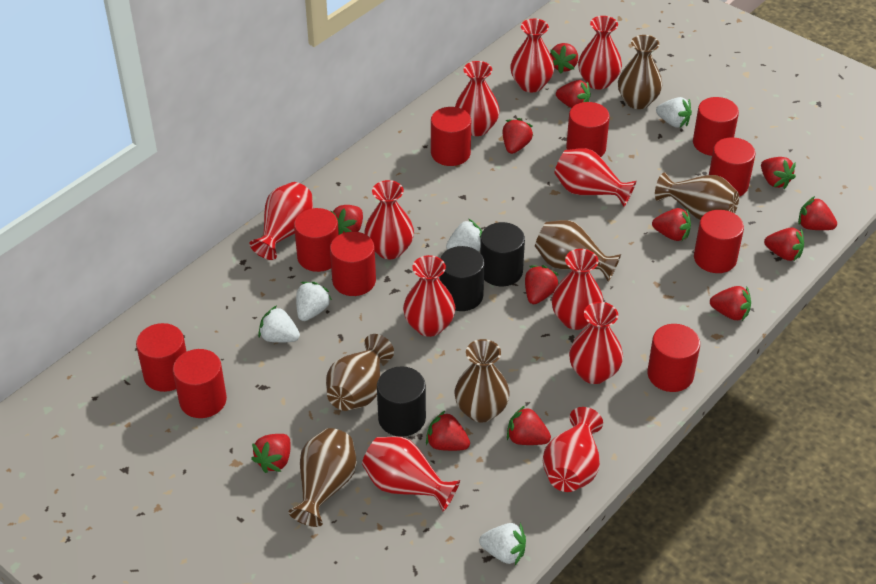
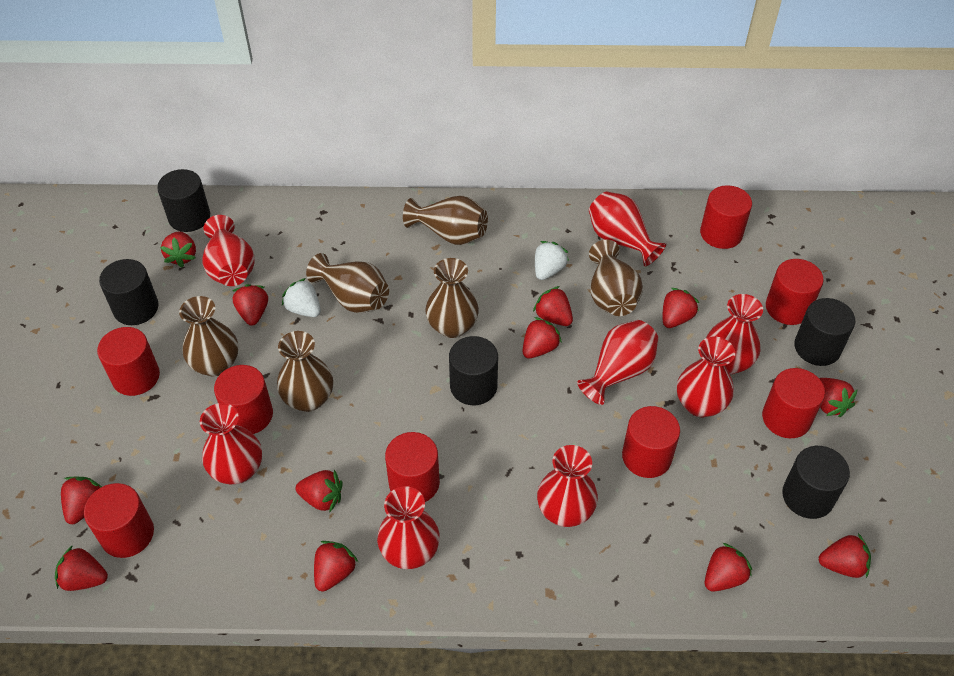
black cylinder: 3 -> 5
red cylinder: 10 -> 8
red strawberry: 13 -> 12
red vase: 11 -> 8
white strawberry: 5 -> 2

